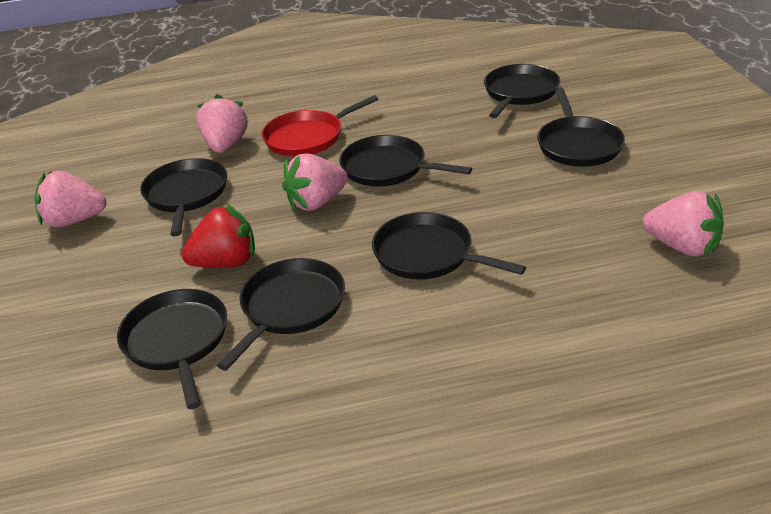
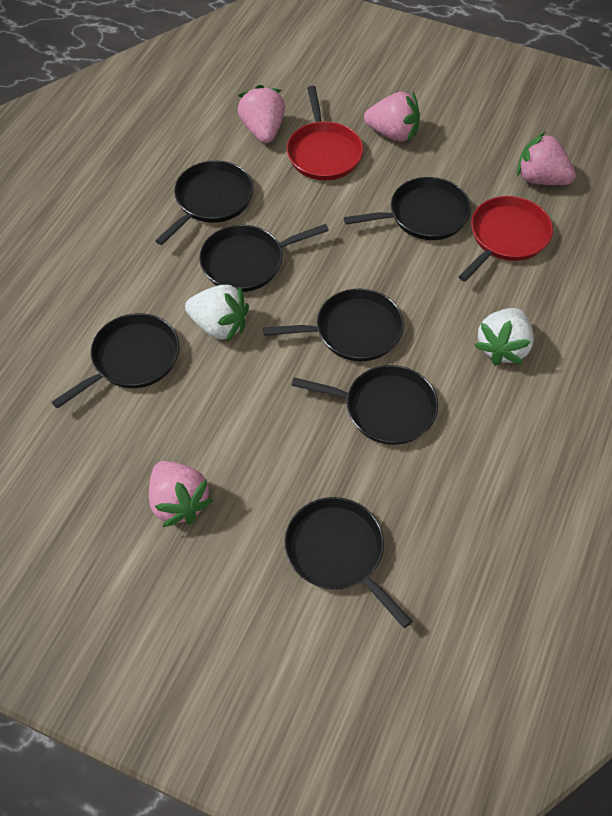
red pan: 1 -> 2
red strawberry: 1 -> 0
white strawberry: 0 -> 2

